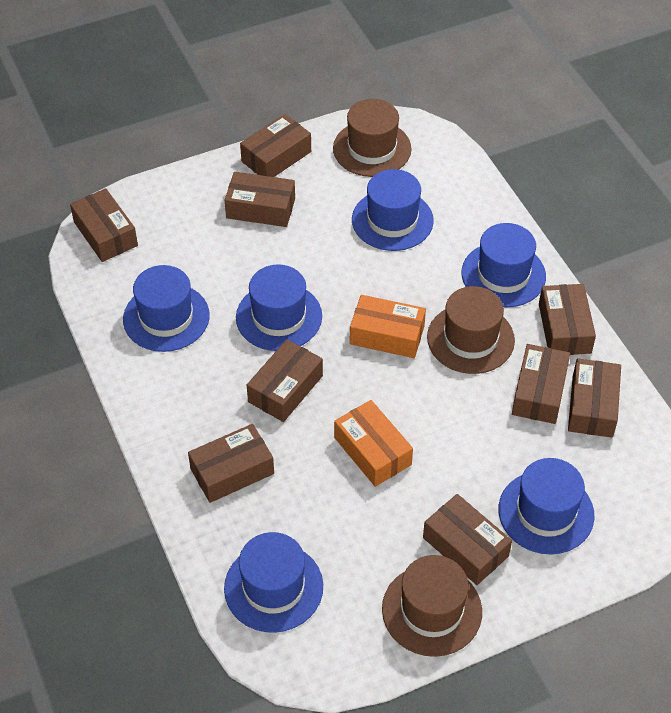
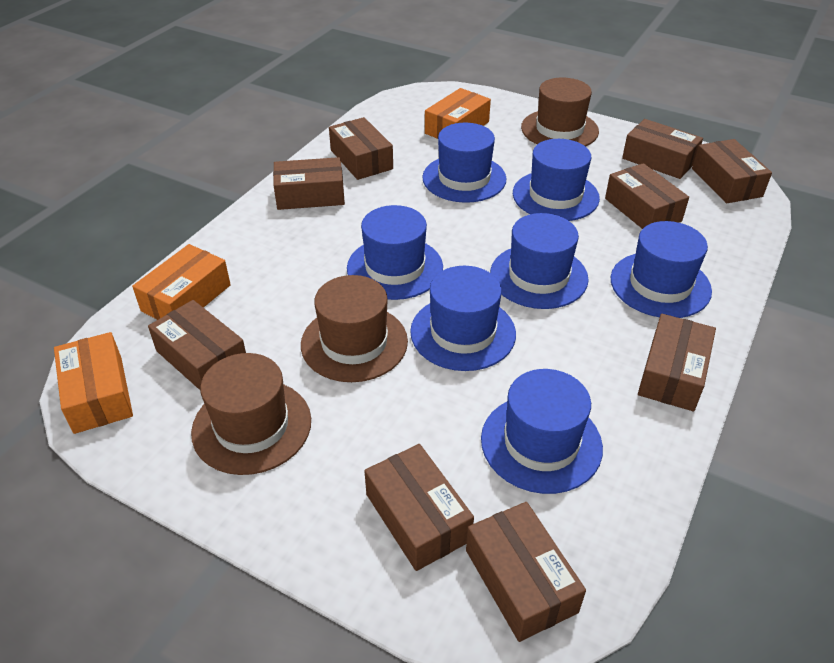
blue hat: 6 -> 7
orange box: 2 -> 3

